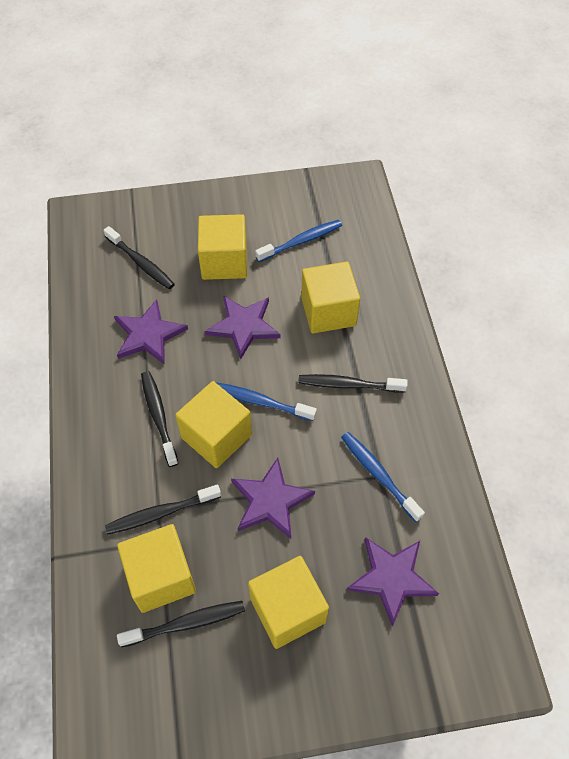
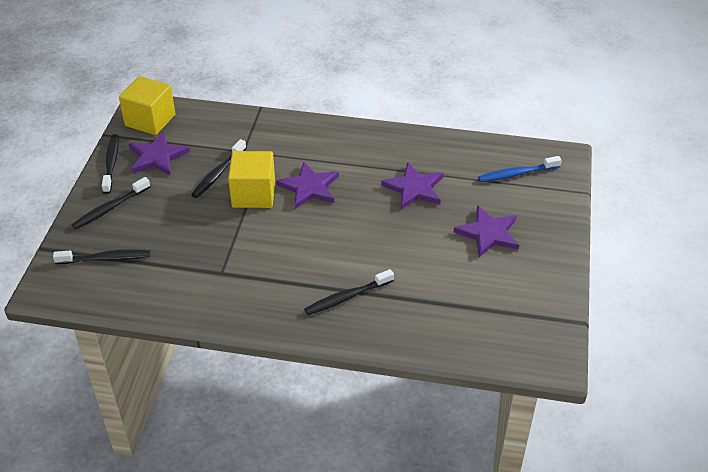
blue toothbrush: 3 -> 1
yellow cube: 5 -> 2

